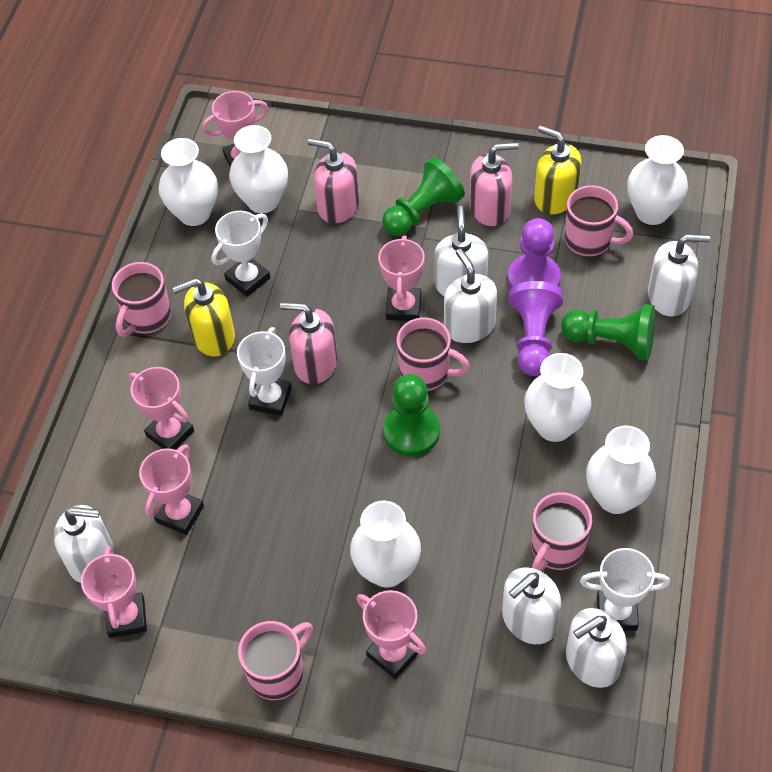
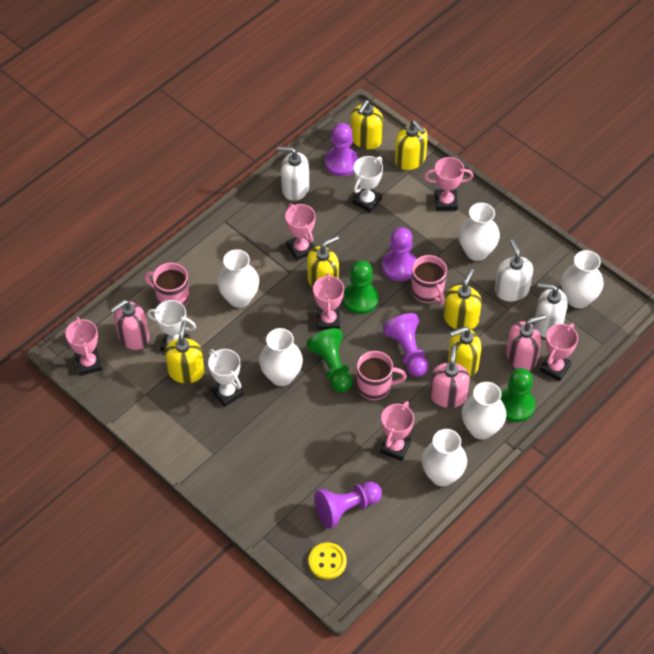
pink mug: 5 -> 3
purple pawn: 2 -> 4
white soap dispenser: 6 -> 3
yellow button: 0 -> 1
yellow soap dispenser: 2 -> 6

